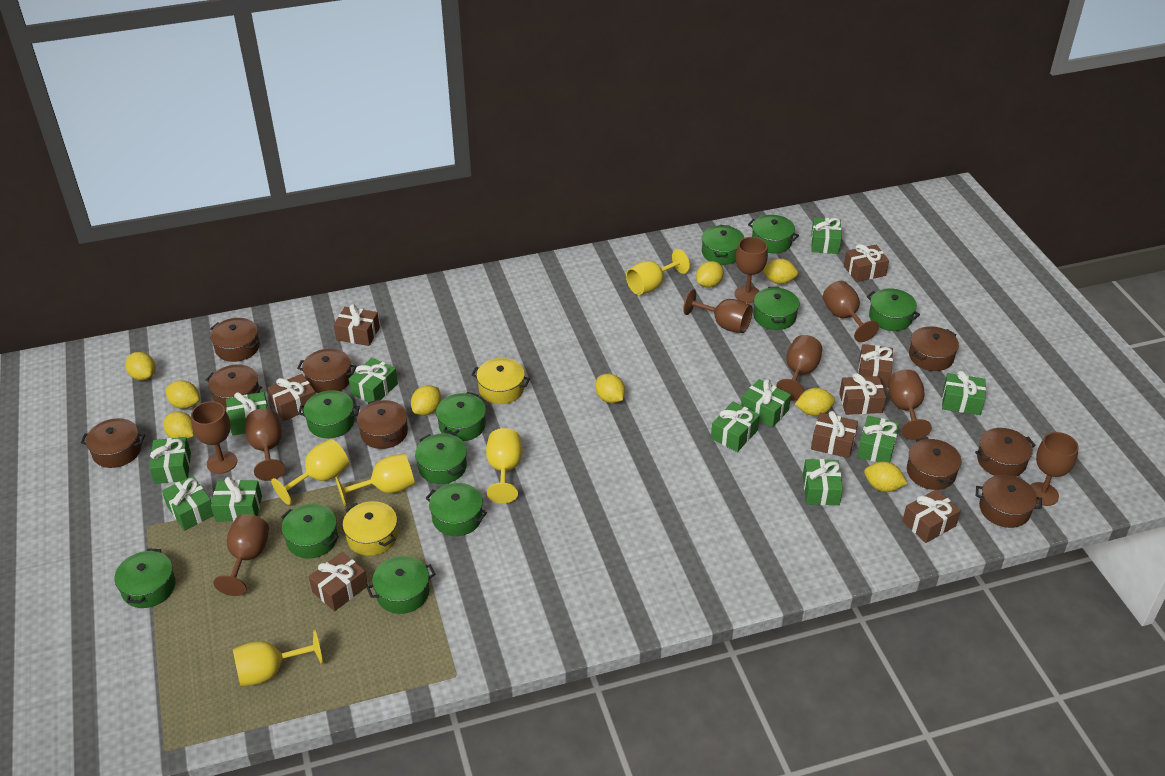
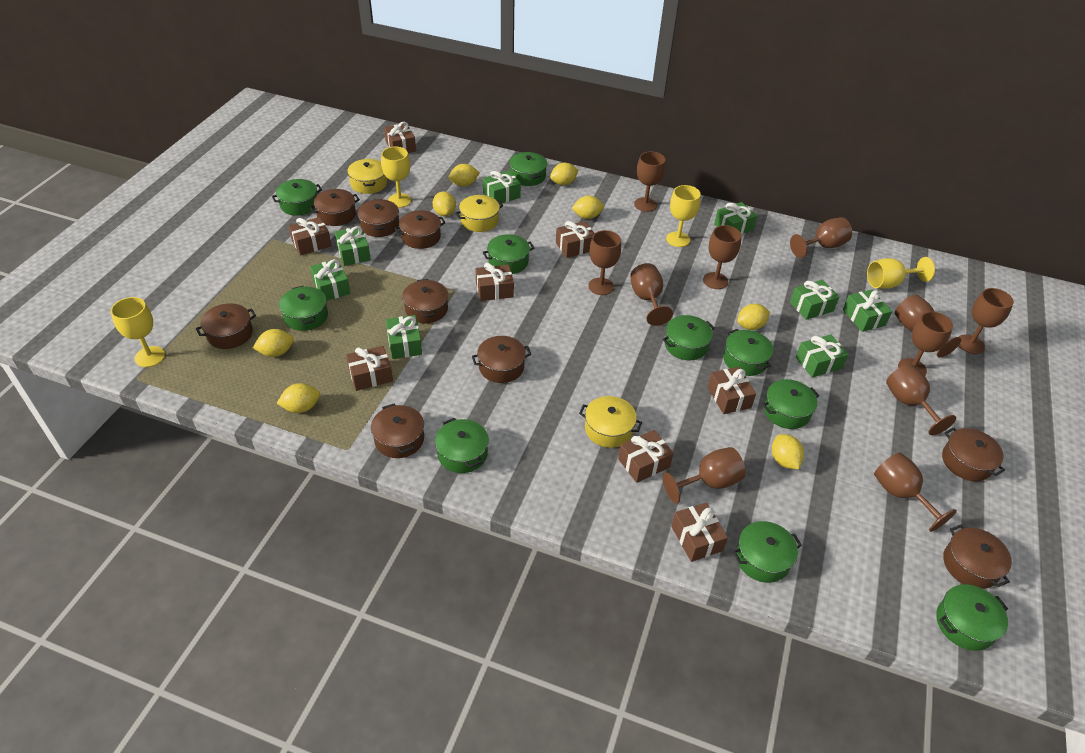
brown goblet: 9 -> 11
green gift: 11 -> 8
green pot: 11 -> 10
yellow goblet: 5 -> 4
yellow lemon: 9 -> 8
yellow pot: 2 -> 3

